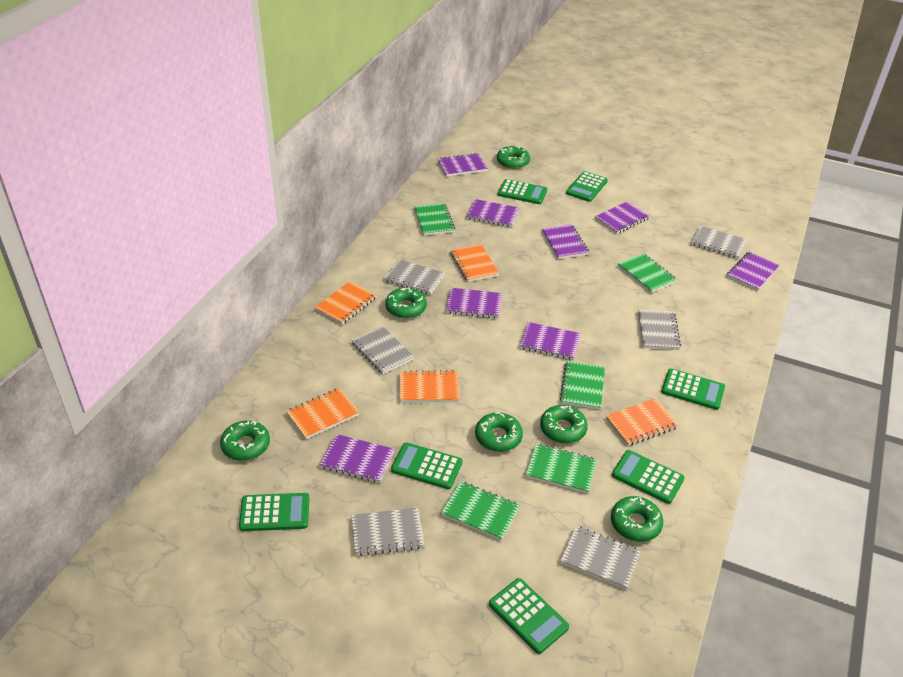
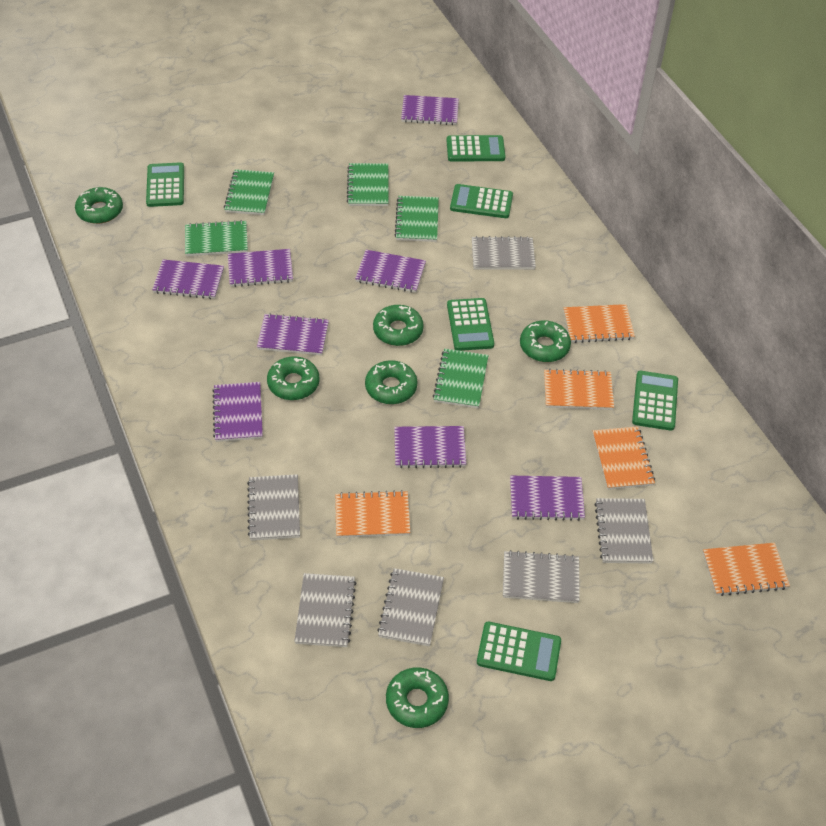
green calculator: 7 -> 6

